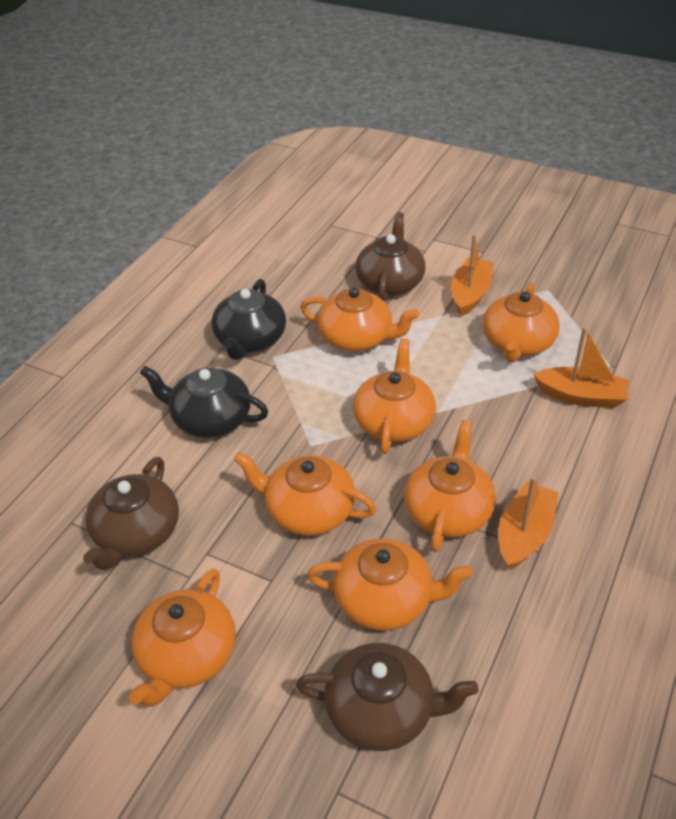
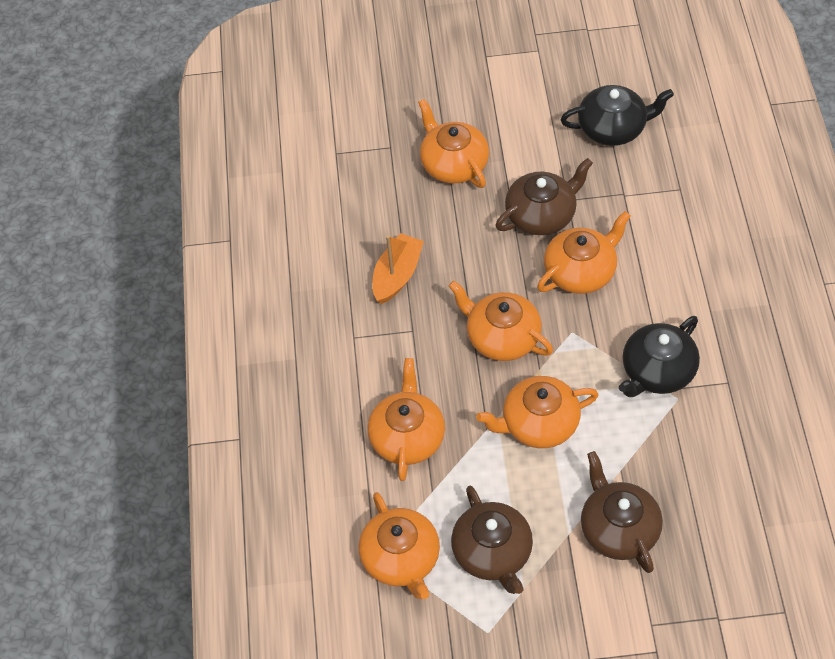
orange boat: 3 -> 1
orange teapot: 7 -> 6

